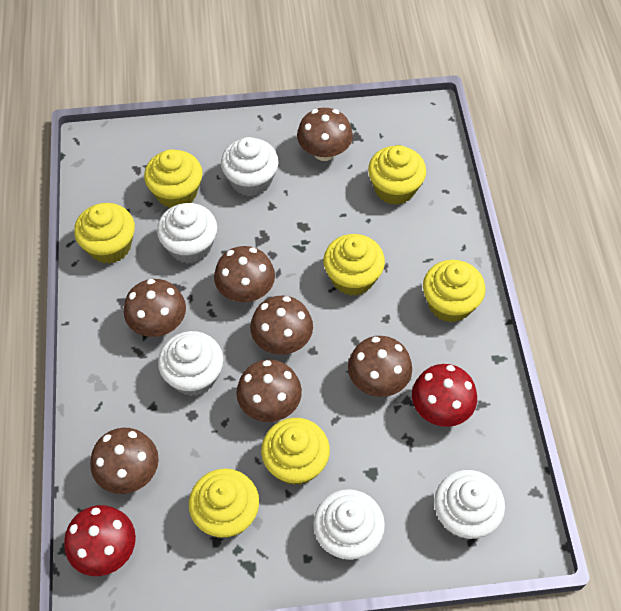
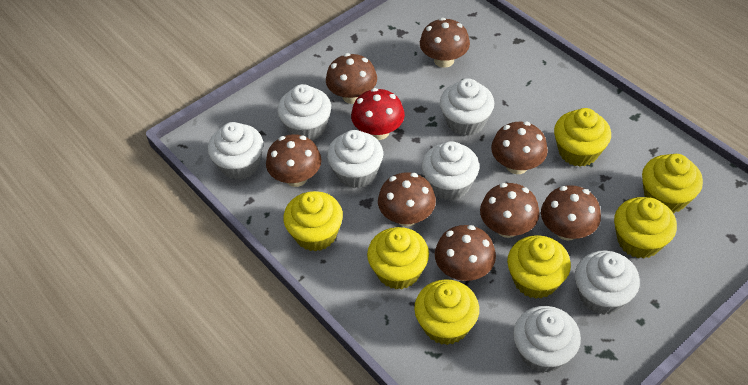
brown mushroom: 7 -> 8
red mushroom: 2 -> 1
white cupcake: 5 -> 7

